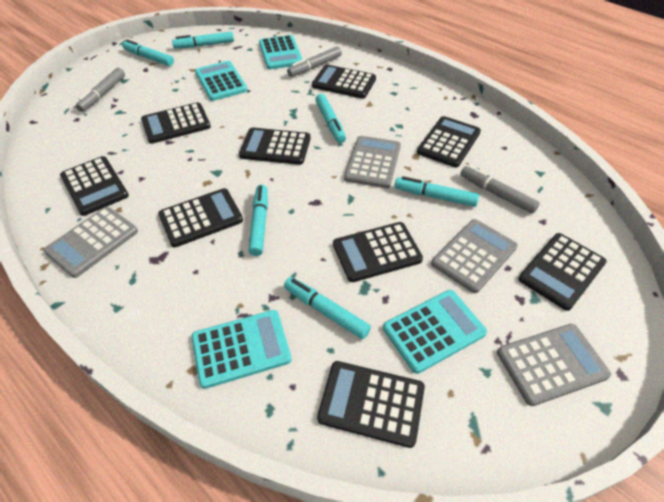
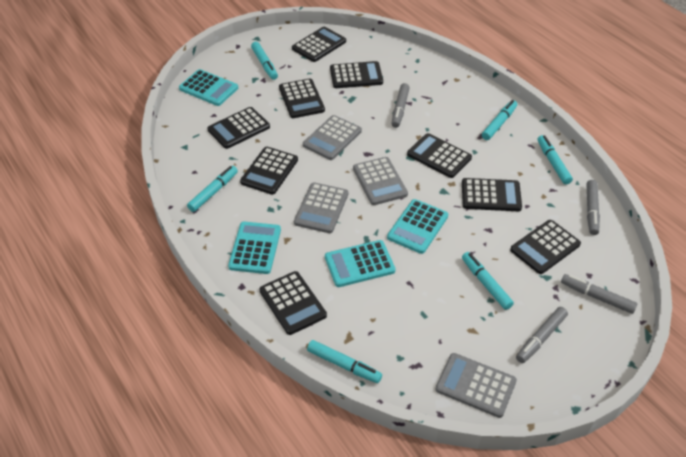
grey marker: 3 -> 4

